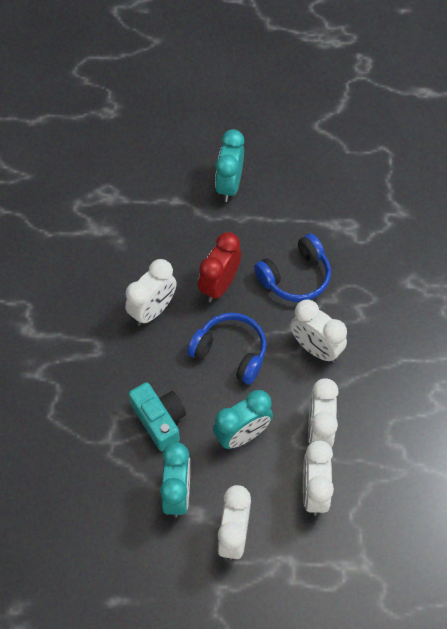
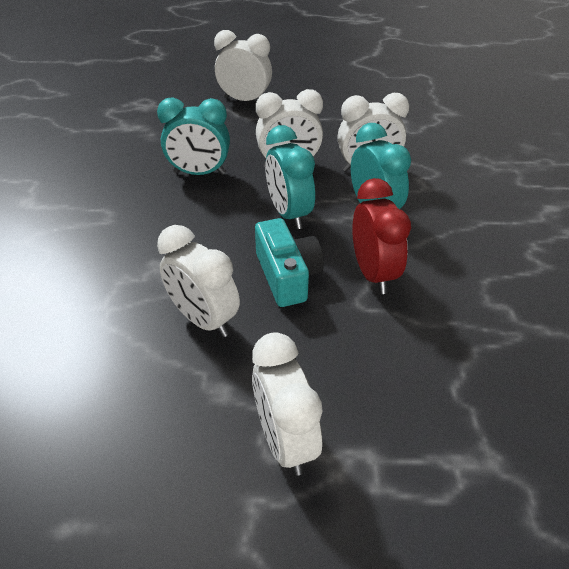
blue headphones: 2 -> 0

